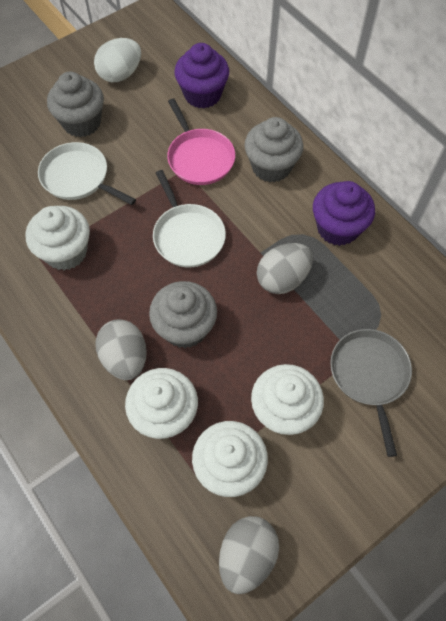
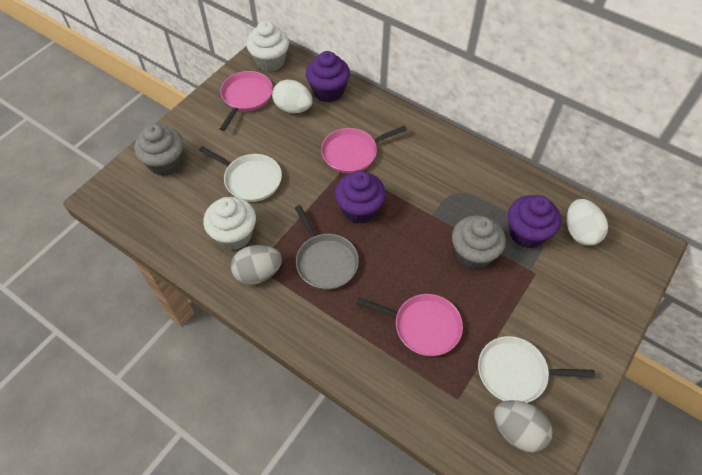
grey cupcake: 3 -> 2
grey egg: 3 -> 2
pink pan: 1 -> 3
purple cupcake: 2 -> 3
white cupcake: 4 -> 2
white egg: 1 -> 2

